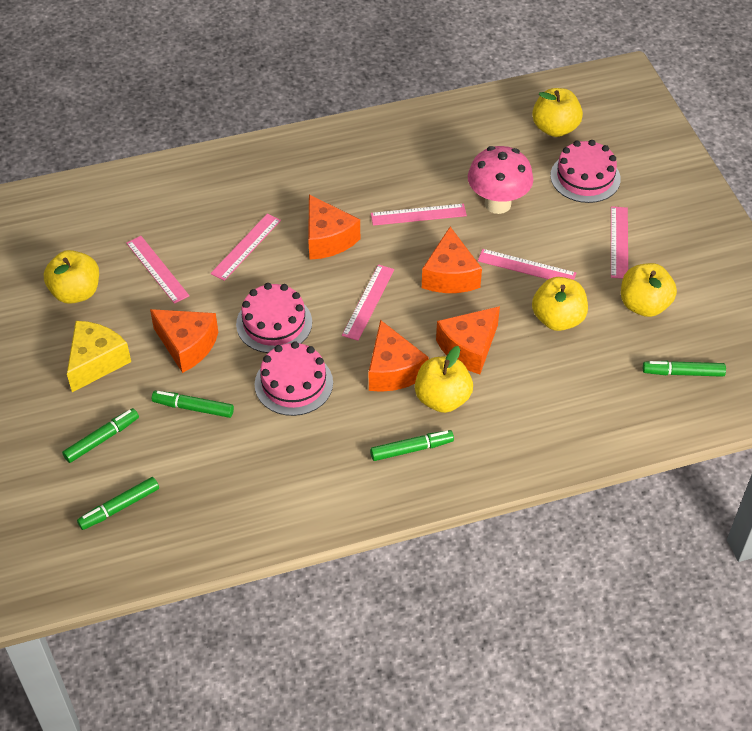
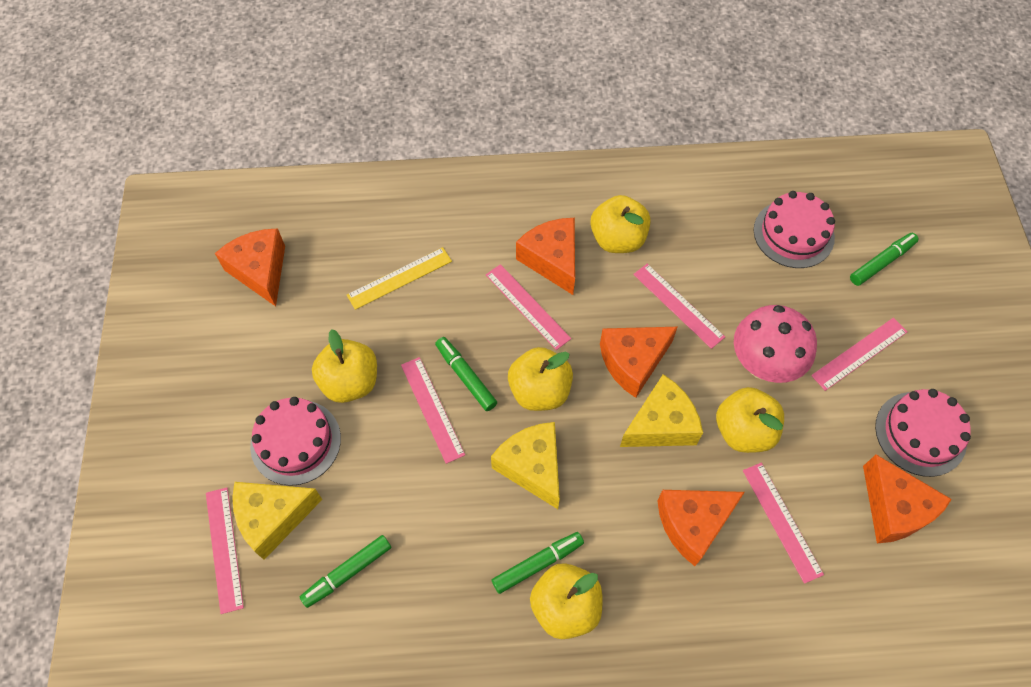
green marker: 5 -> 4
yellow cheese: 1 -> 3
yellow ruler: 0 -> 1

